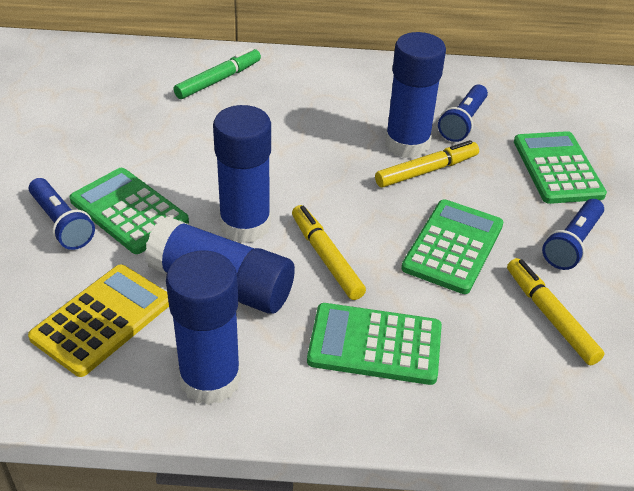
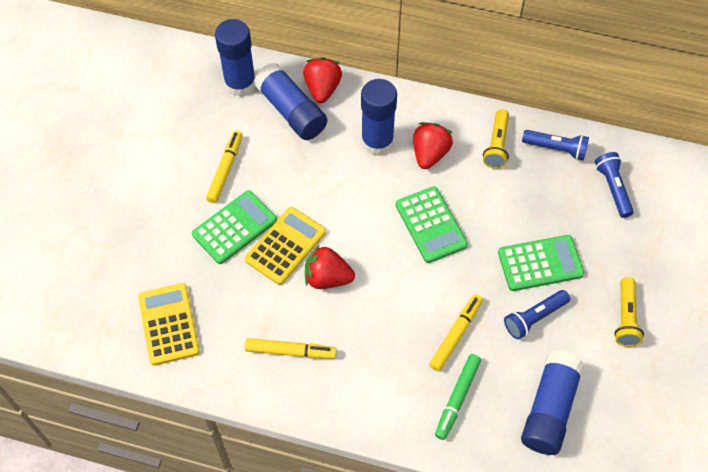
green calculator: 4 -> 3
red strawberry: 0 -> 3
yellow calculator: 1 -> 2
yellow flashlight: 0 -> 2

